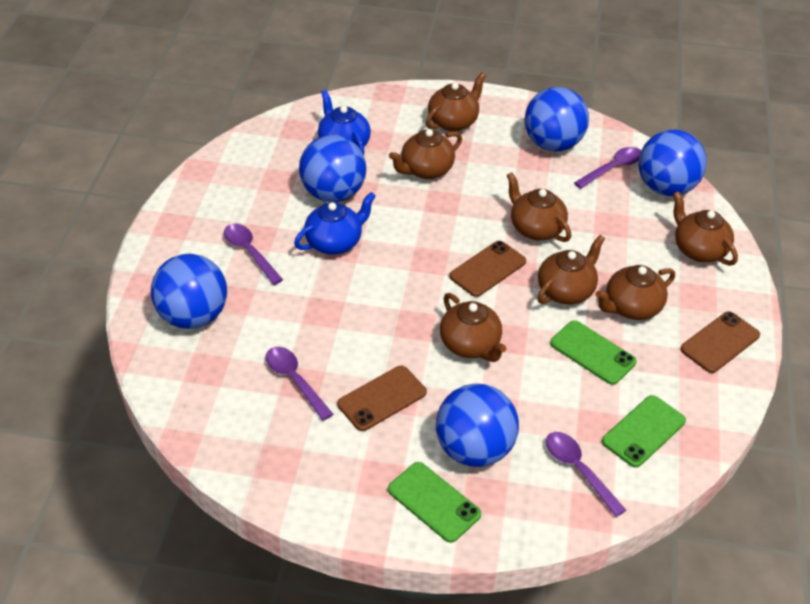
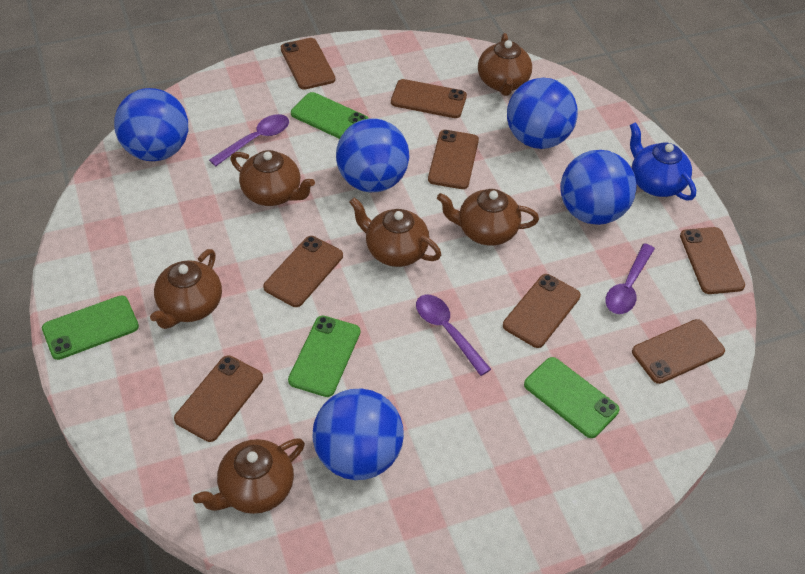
blue teapot: 2 -> 1
brown phone: 3 -> 8
brown teapot: 7 -> 6
green phone: 3 -> 4
purple spoon: 4 -> 3

